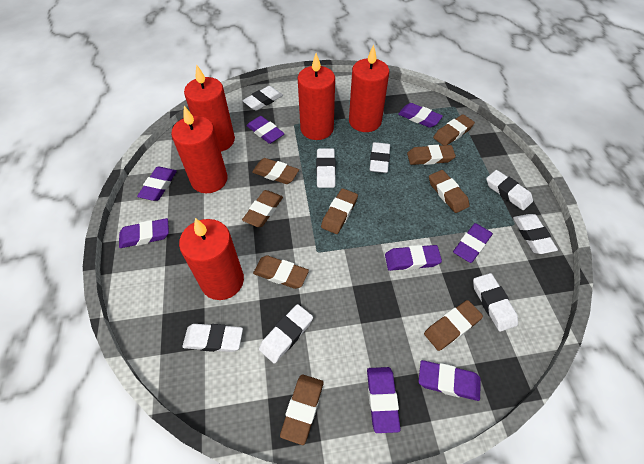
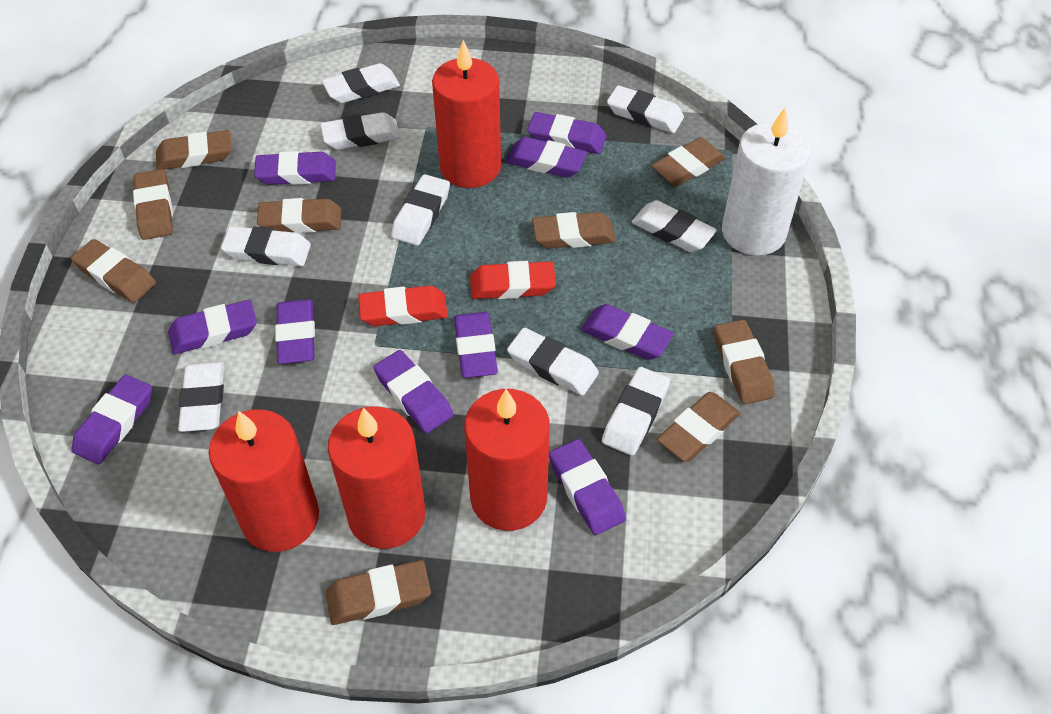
purple eraser: 8 -> 10
red candle: 5 -> 4
red eraser: 0 -> 2
white candle: 0 -> 1
white eraser: 8 -> 9

